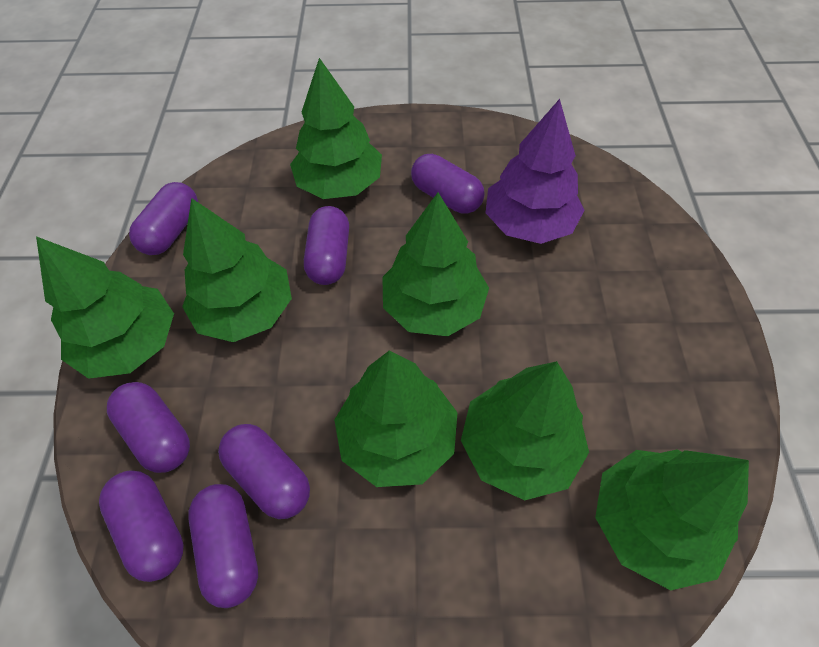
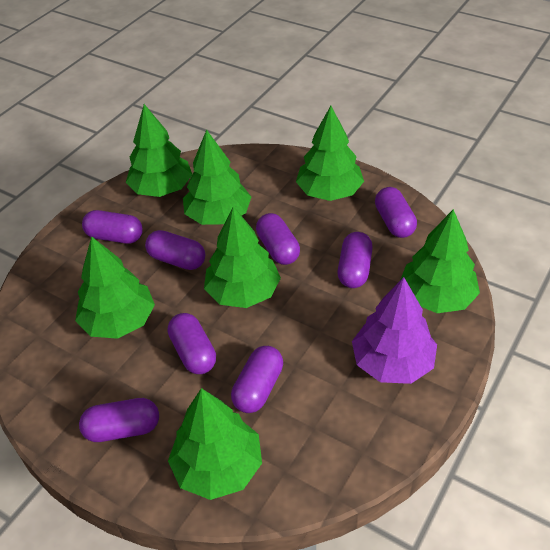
purple capsule: 7 -> 8

